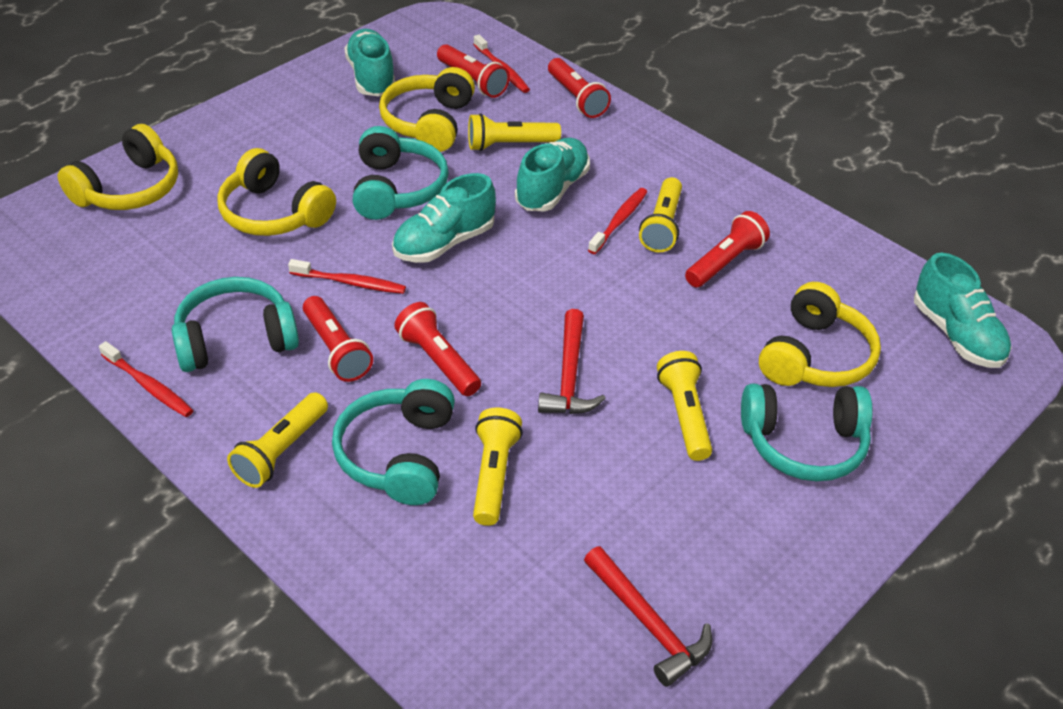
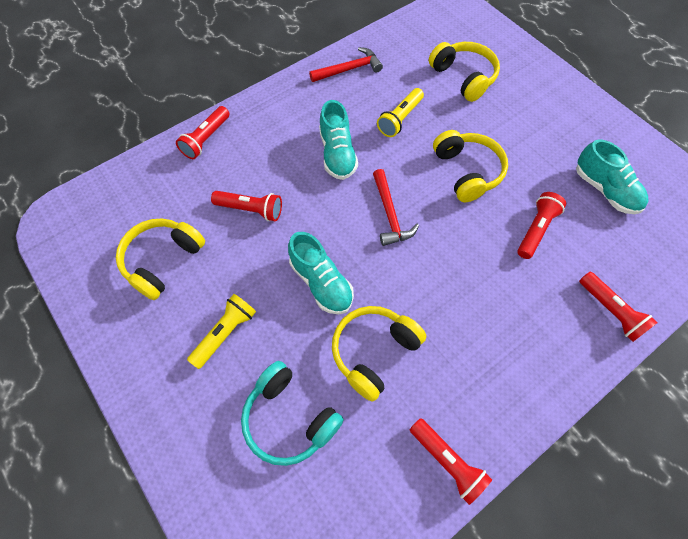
red toothbrush: 4 -> 0
turquoise headphones: 4 -> 1
turquoise shoe: 4 -> 3
yellow flashlight: 5 -> 2

